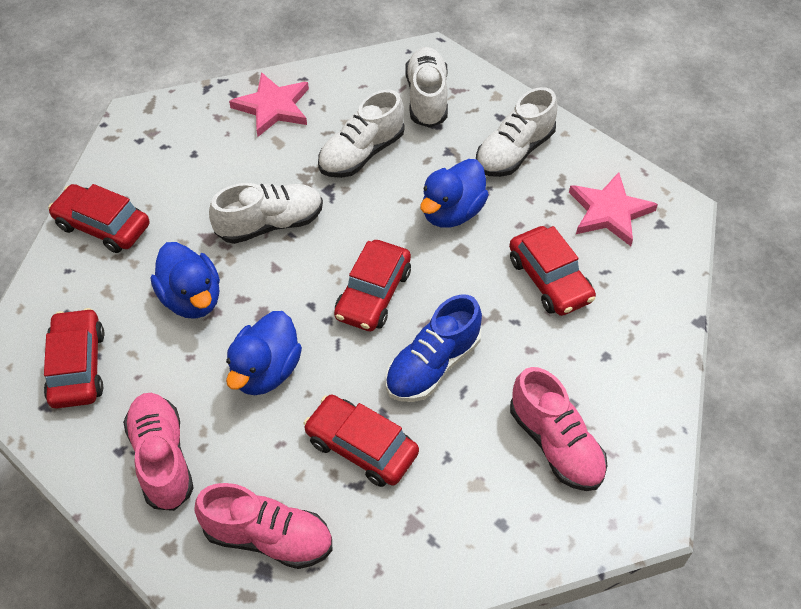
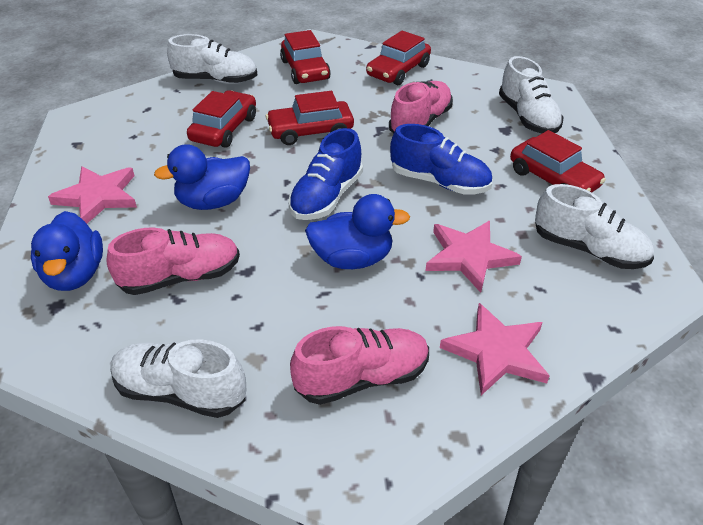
blue shoe: 1 -> 2
pink star: 2 -> 3

